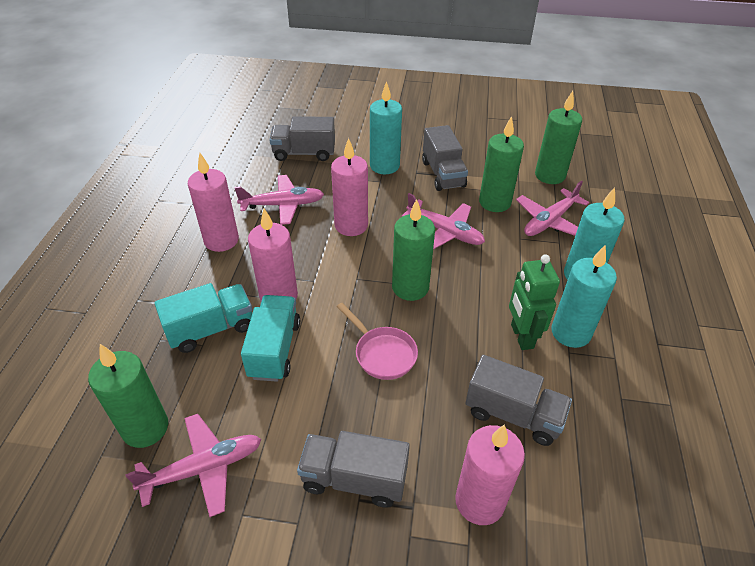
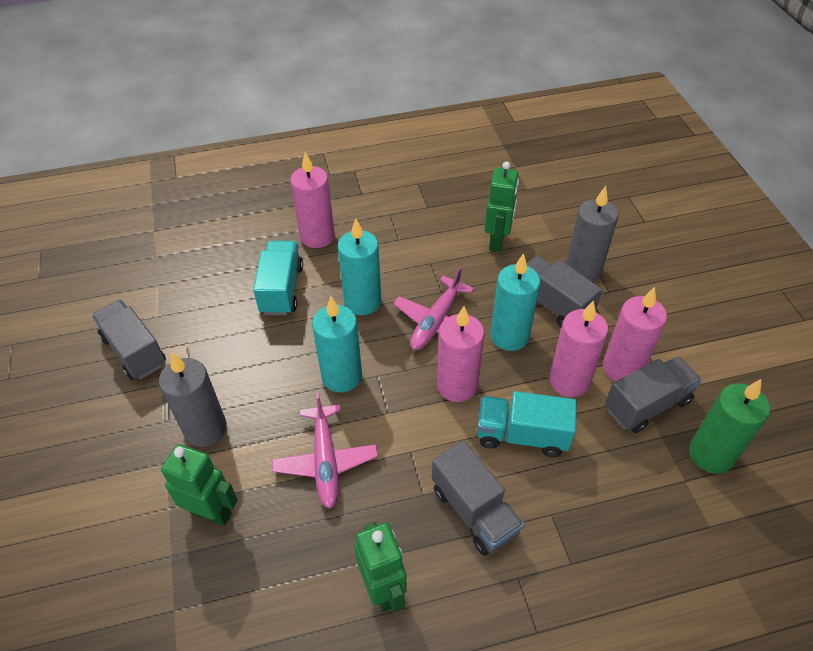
green candle: 4 -> 1
green robot: 1 -> 3
grey candle: 0 -> 2
pink pan: 1 -> 0
pink plane: 4 -> 2

